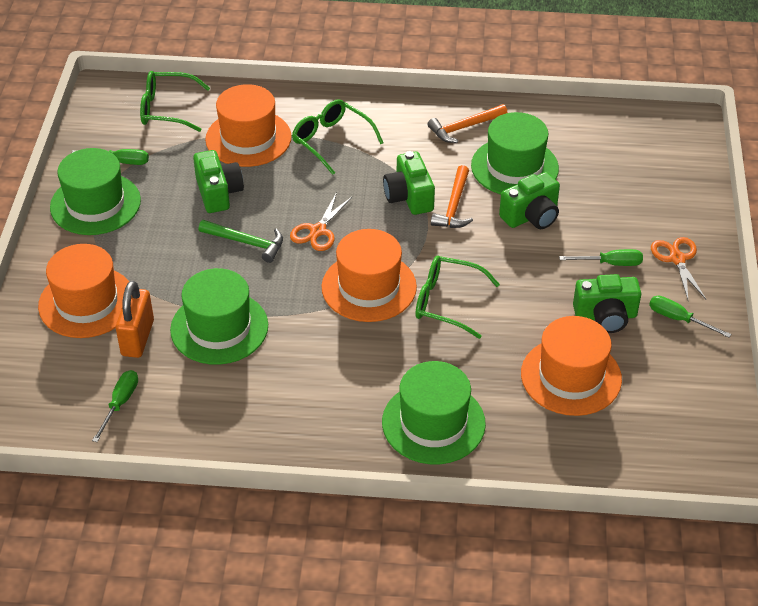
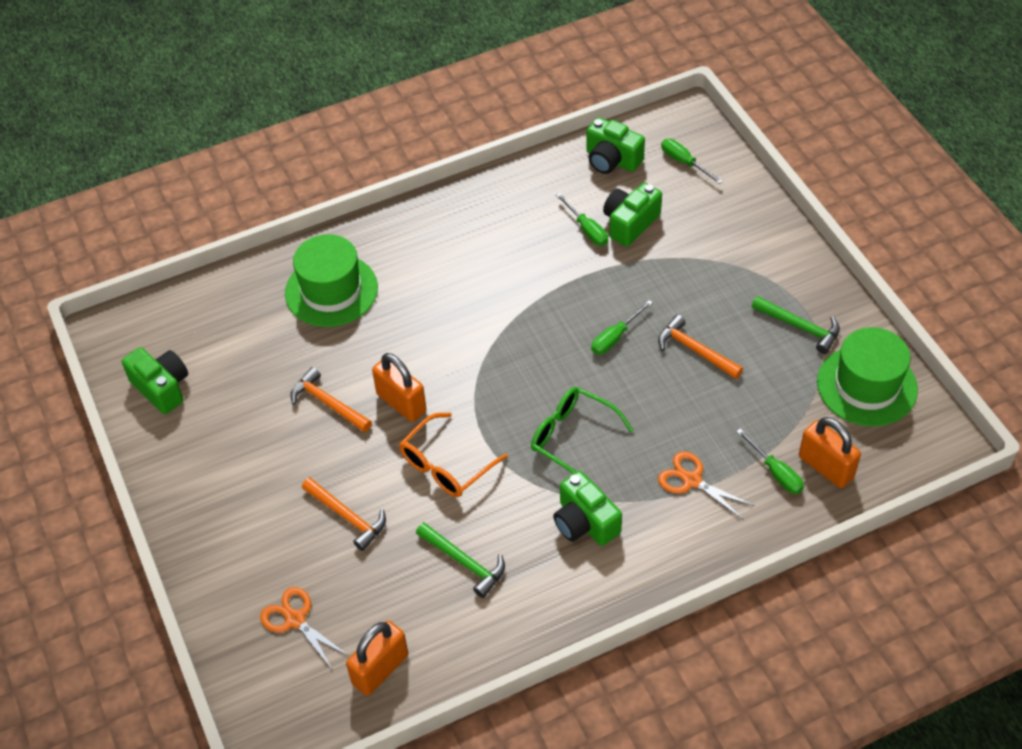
green glasses: 3 -> 1
green hammer: 1 -> 2
green hat: 4 -> 2
orange glasses: 0 -> 1
orange hammer: 2 -> 3
orange hat: 4 -> 0
orange padlock: 1 -> 3

